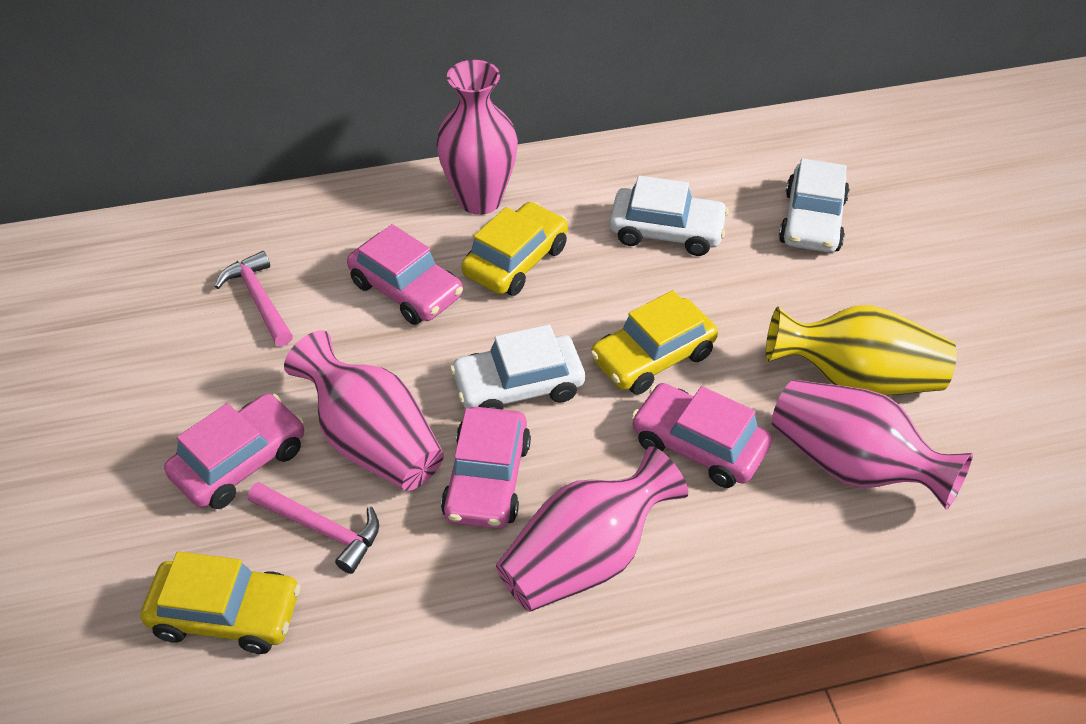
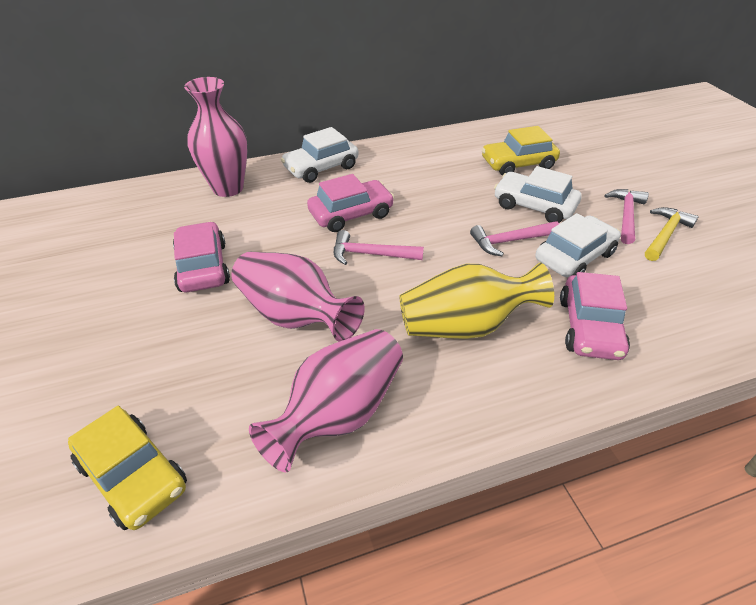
pink car: 4 -> 3
pink hammer: 2 -> 3
pink vase: 4 -> 3
yellow car: 3 -> 2
yellow hammer: 0 -> 1

